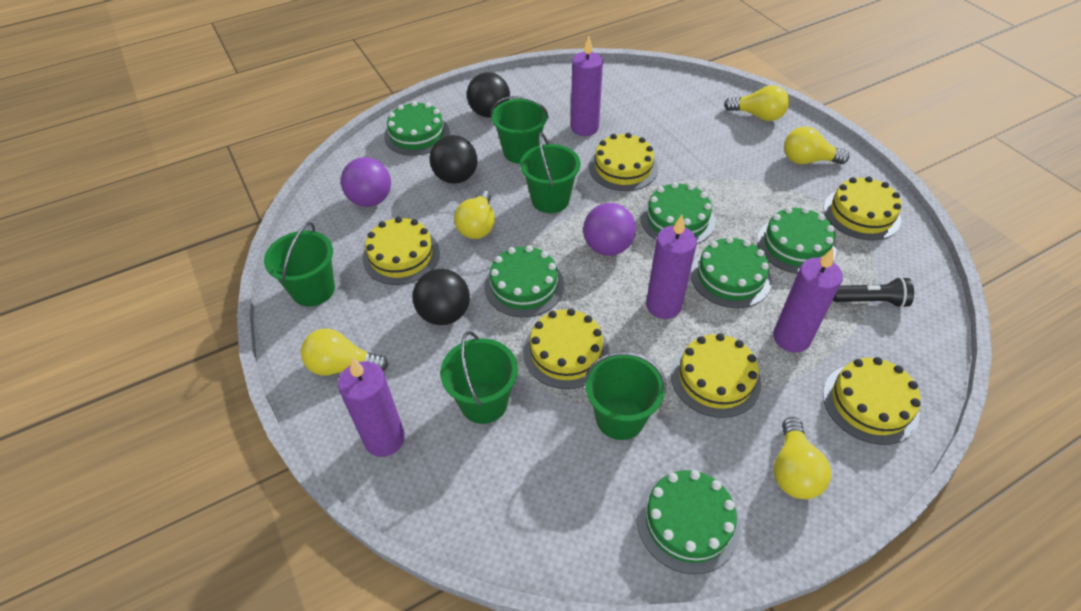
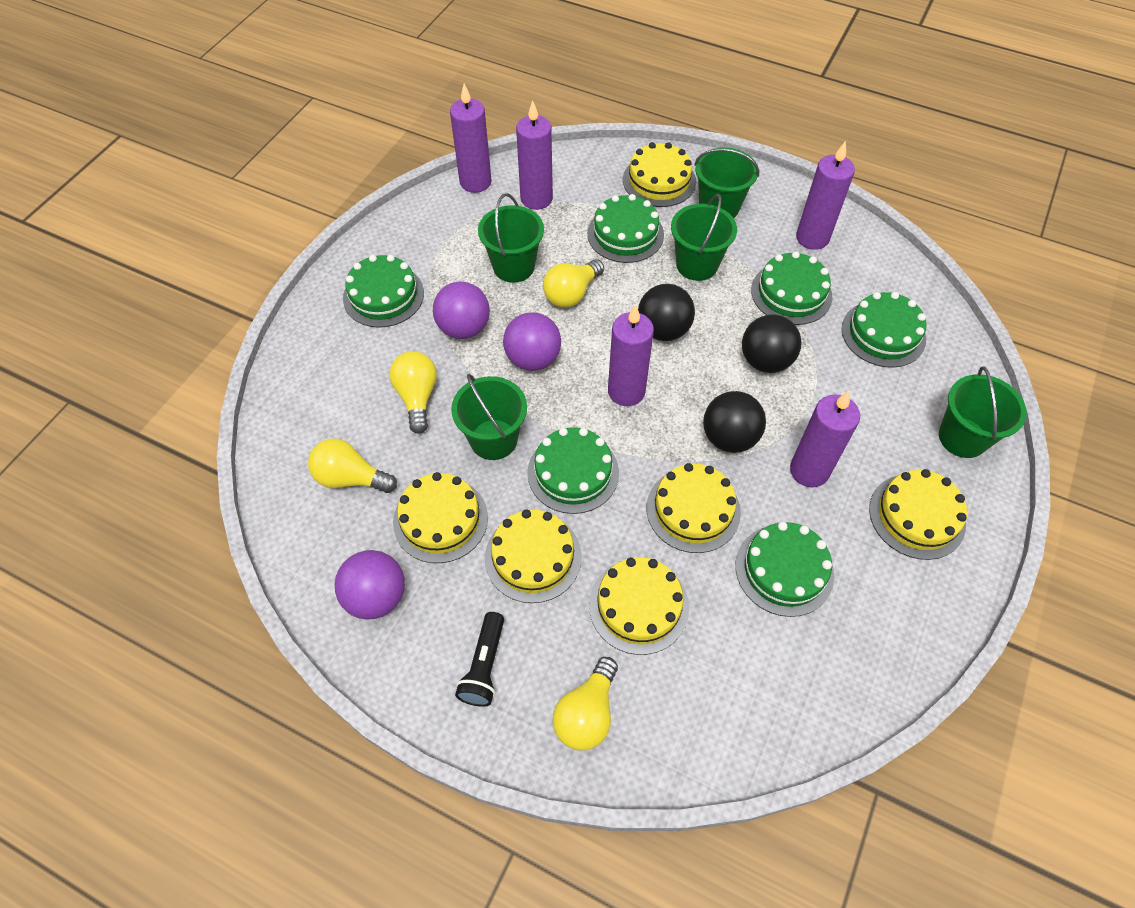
purple ball: 2 -> 3
purple candle: 4 -> 5
yellow light bulb: 5 -> 4

